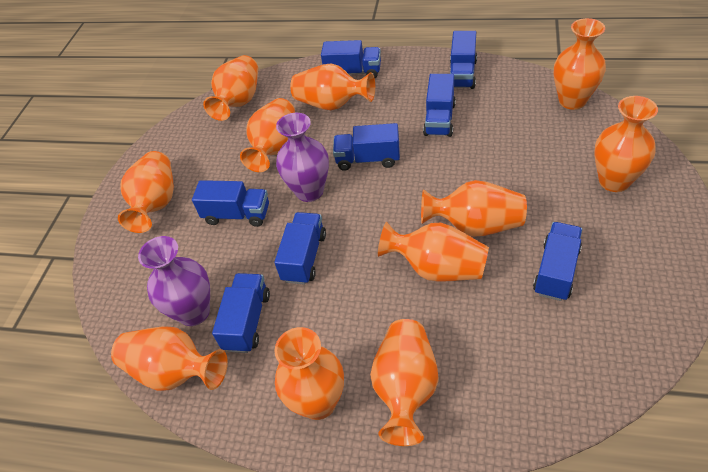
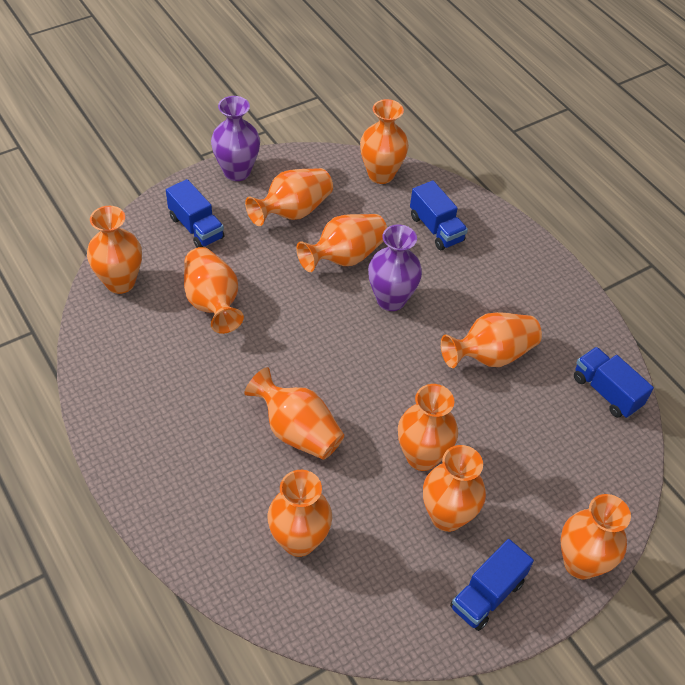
blue truck: 8 -> 4

